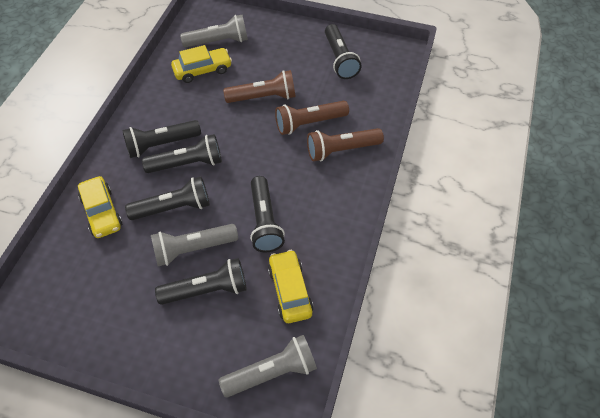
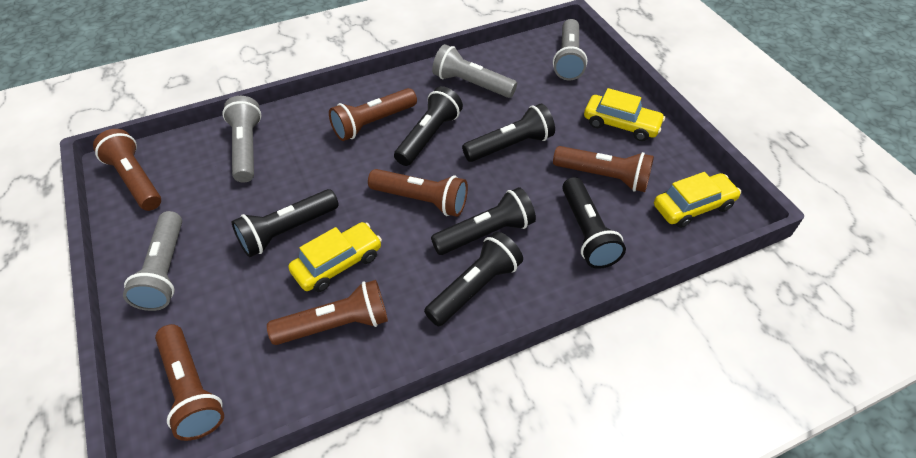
brown flashlight: 3 -> 6
grey flashlight: 3 -> 4

